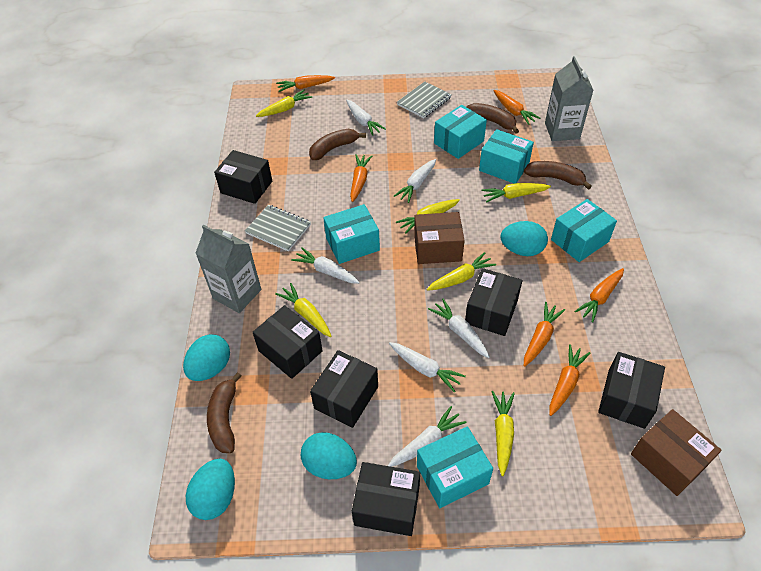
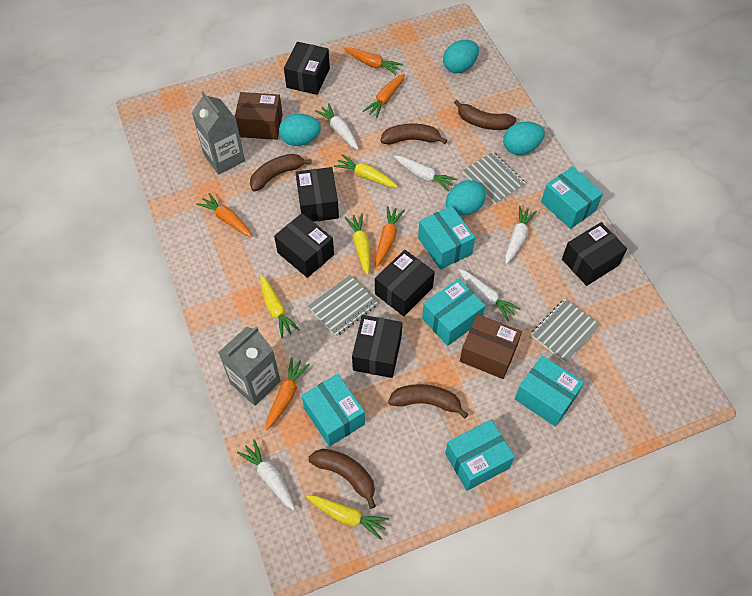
brown banana: 4 -> 5
grey notebook: 2 -> 3
orange carrot: 6 -> 5
turquoise box: 5 -> 6
white carrot: 6 -> 5
yellow carrot: 6 -> 4

